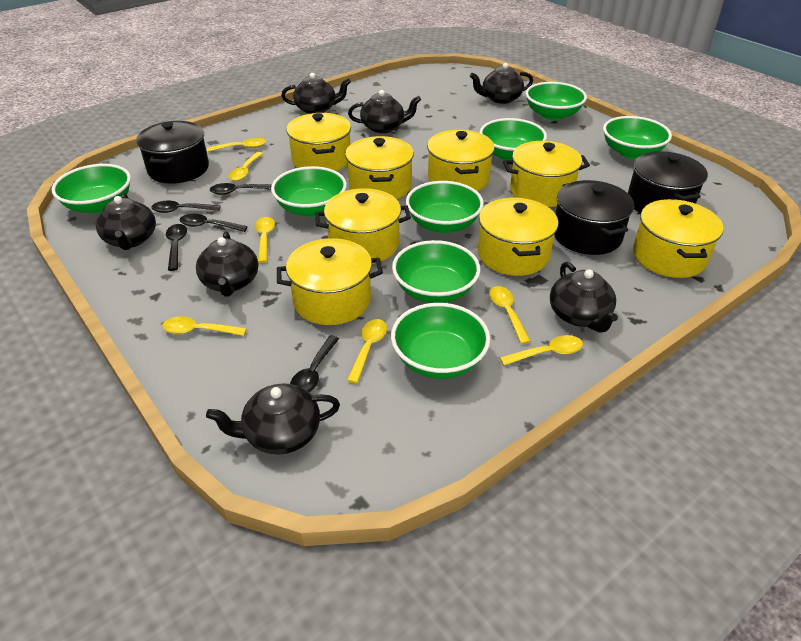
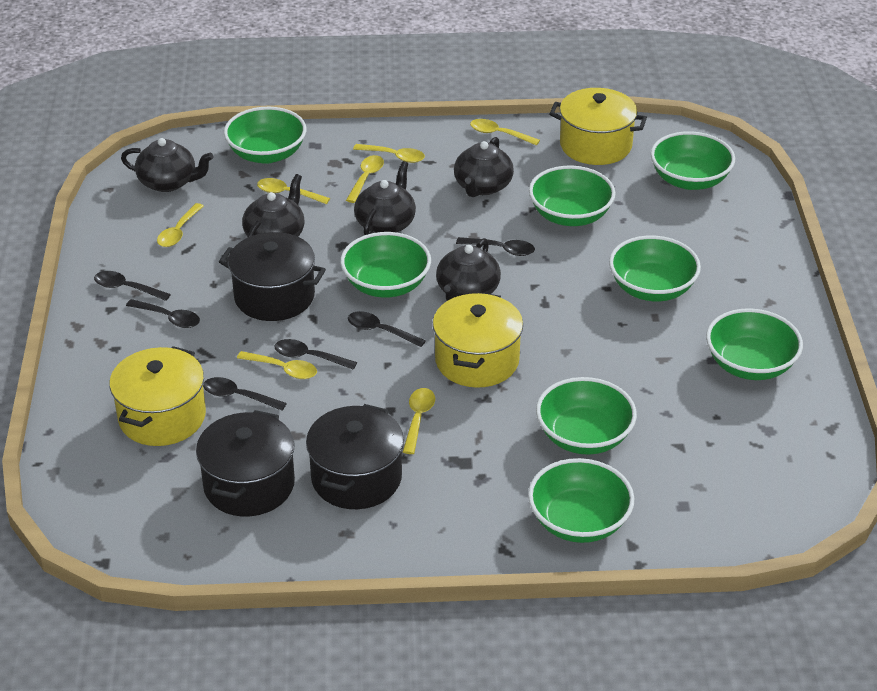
black spoon: 5 -> 6
black teapot: 7 -> 5
yellow pot: 8 -> 3

